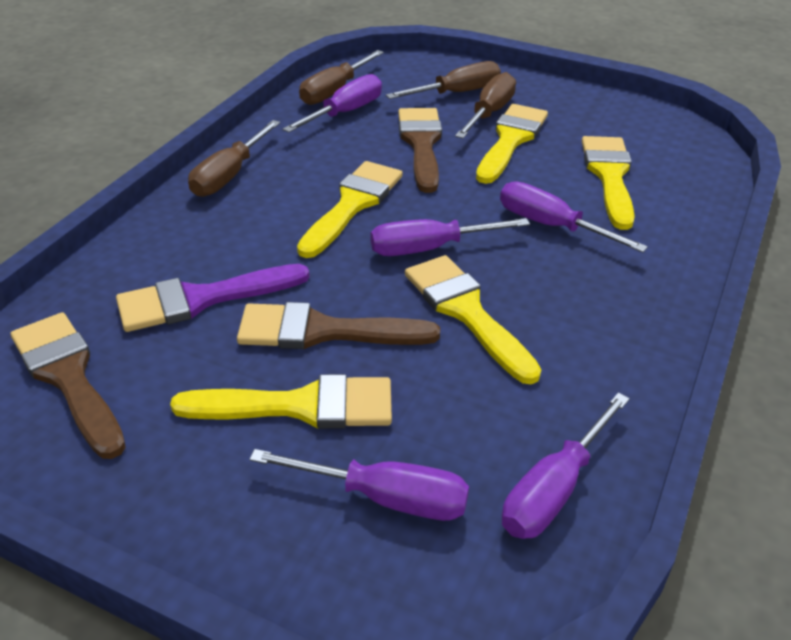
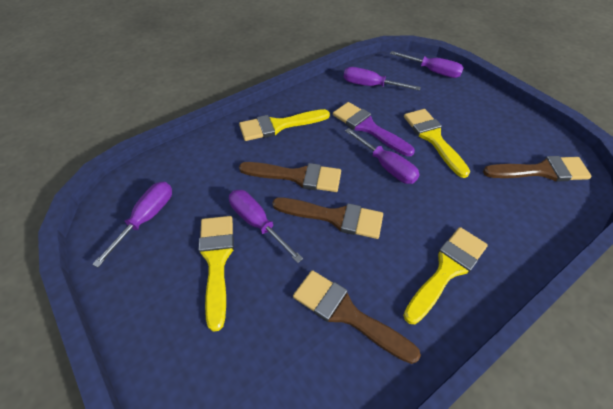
brown brush: 3 -> 4
brown screwdriver: 4 -> 0
yellow brush: 5 -> 4

